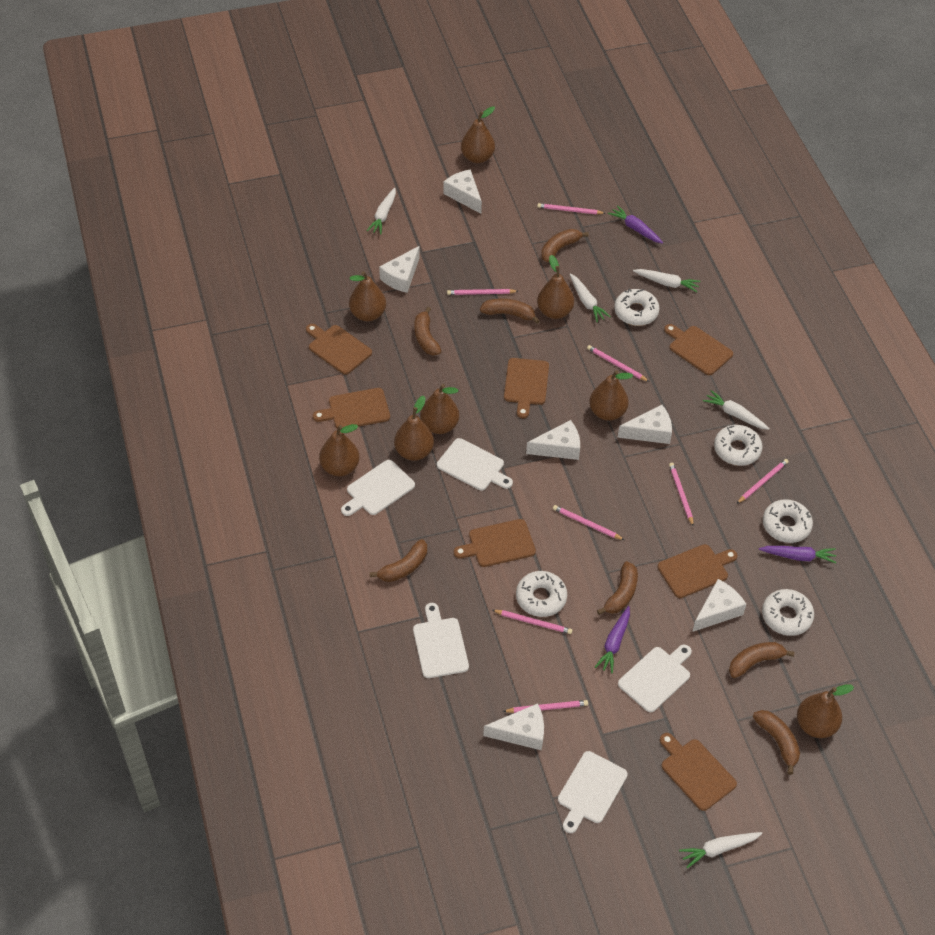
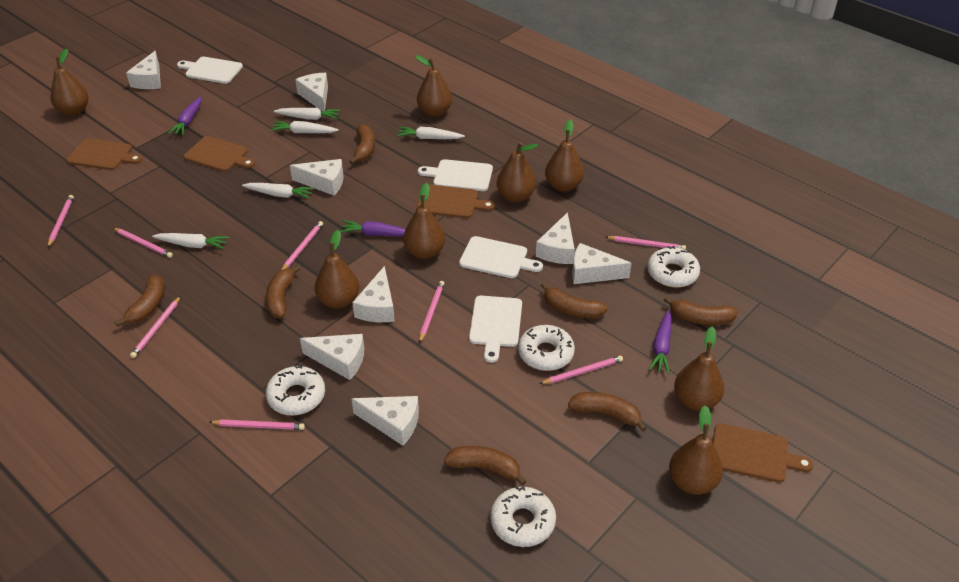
brown cutting board: 7 -> 4
white cheese: 6 -> 8
white cutting board: 5 -> 4
white donut: 5 -> 4

